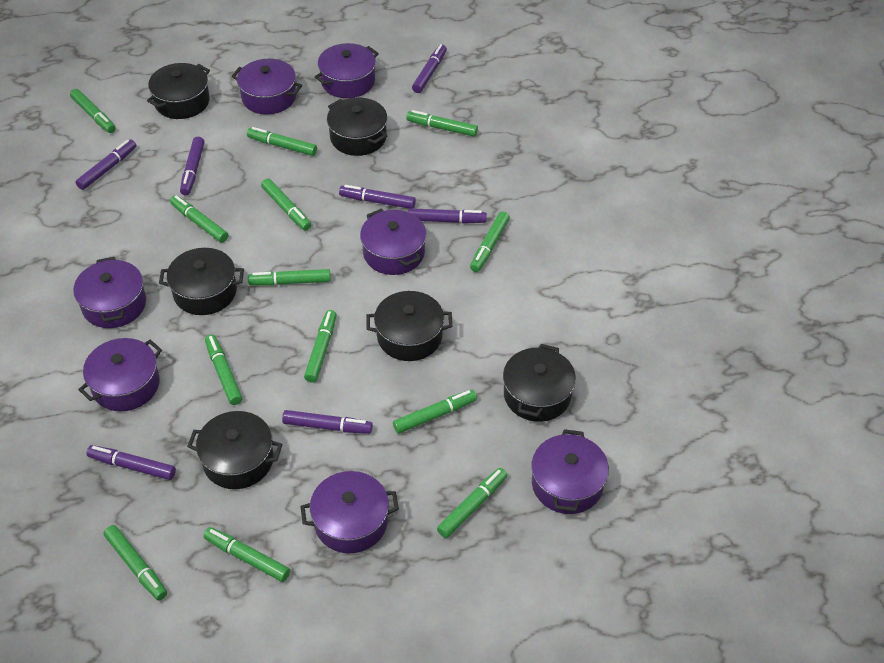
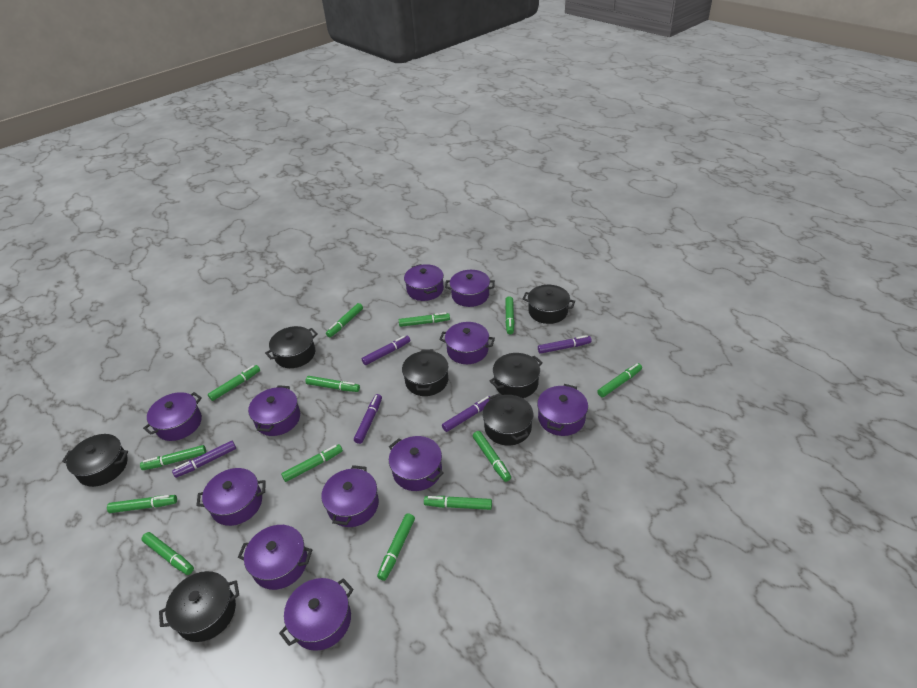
black pot: 6 -> 7
purple marker: 7 -> 5
purple pot: 7 -> 11

